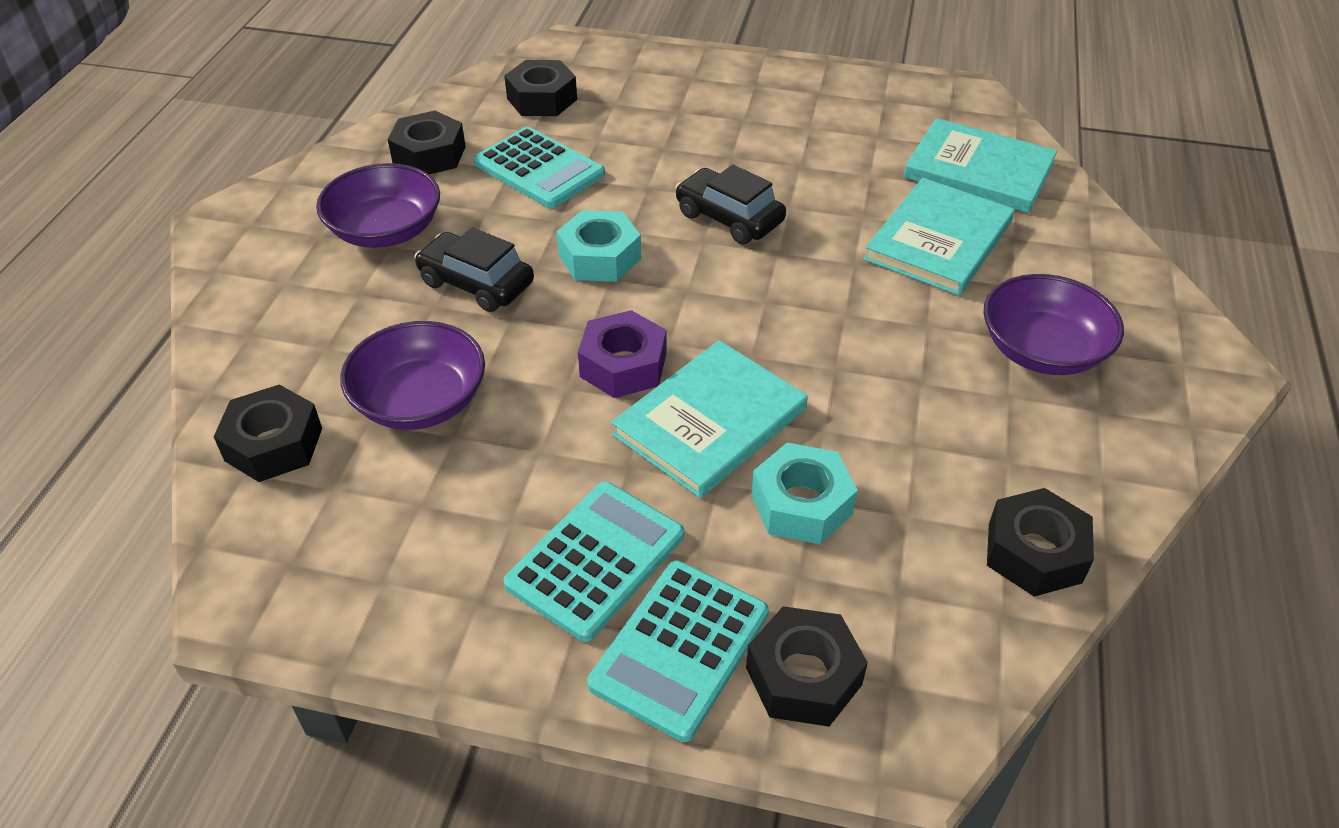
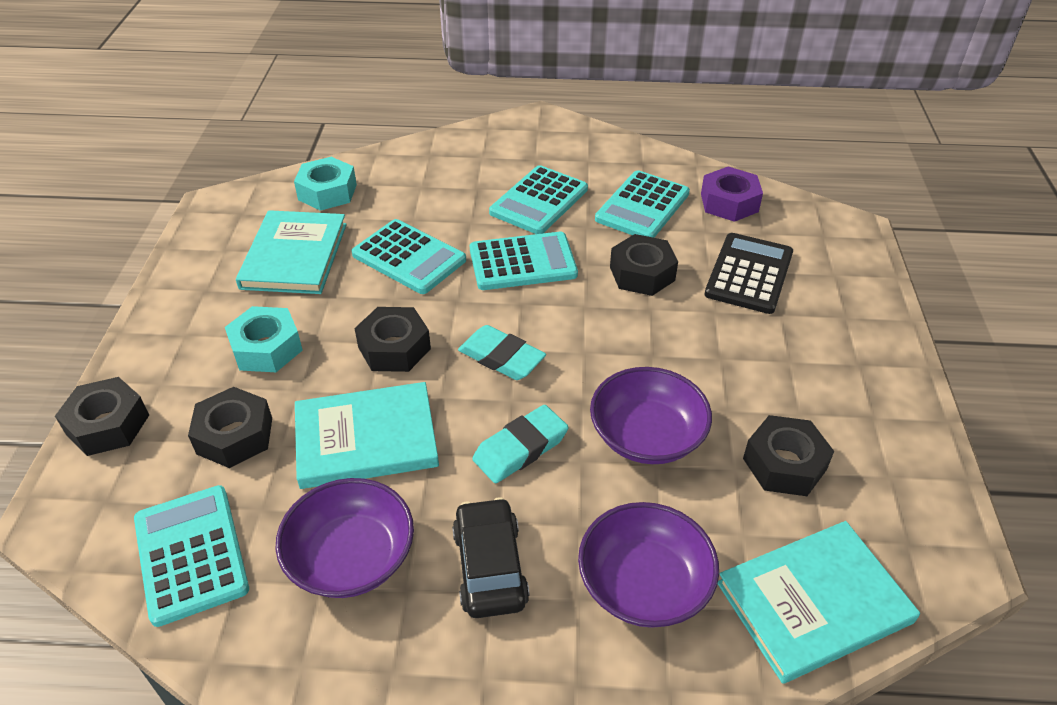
black calculator: 0 -> 1
black car: 2 -> 1
turquoise calculator: 3 -> 5
turquoise eraser: 0 -> 2

